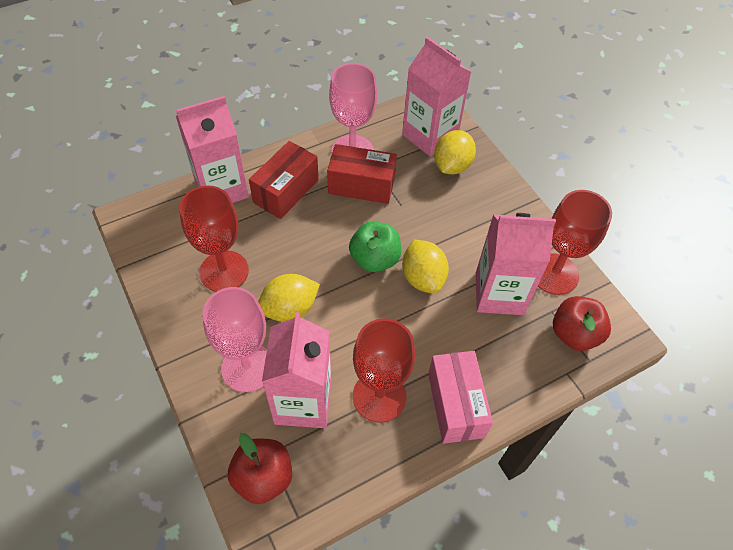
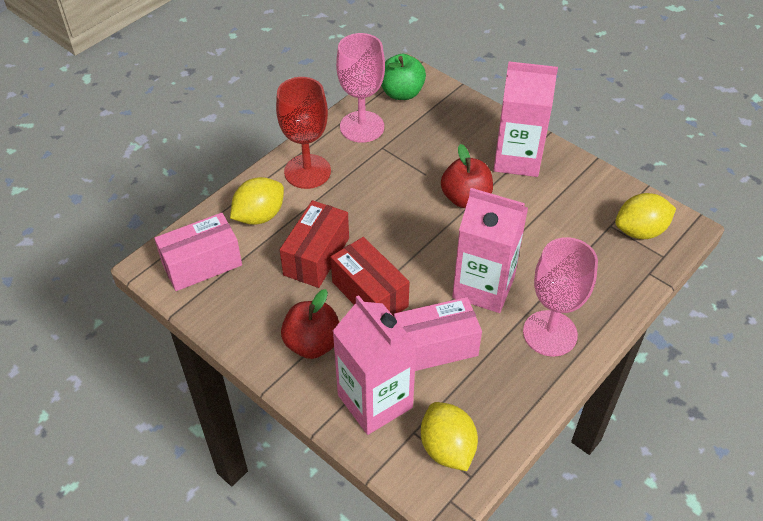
pink box: 1 -> 2
pink carton: 4 -> 3
red goblet: 3 -> 1

